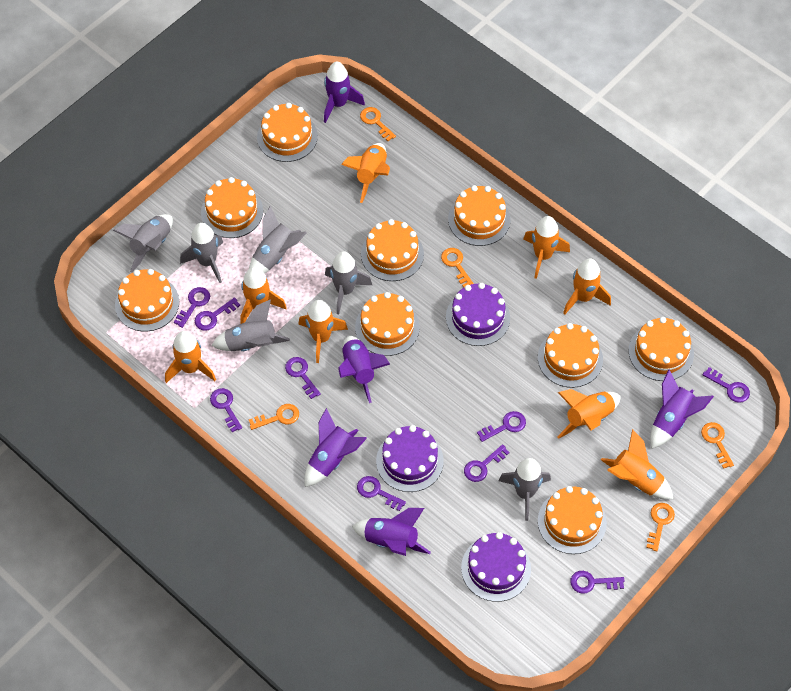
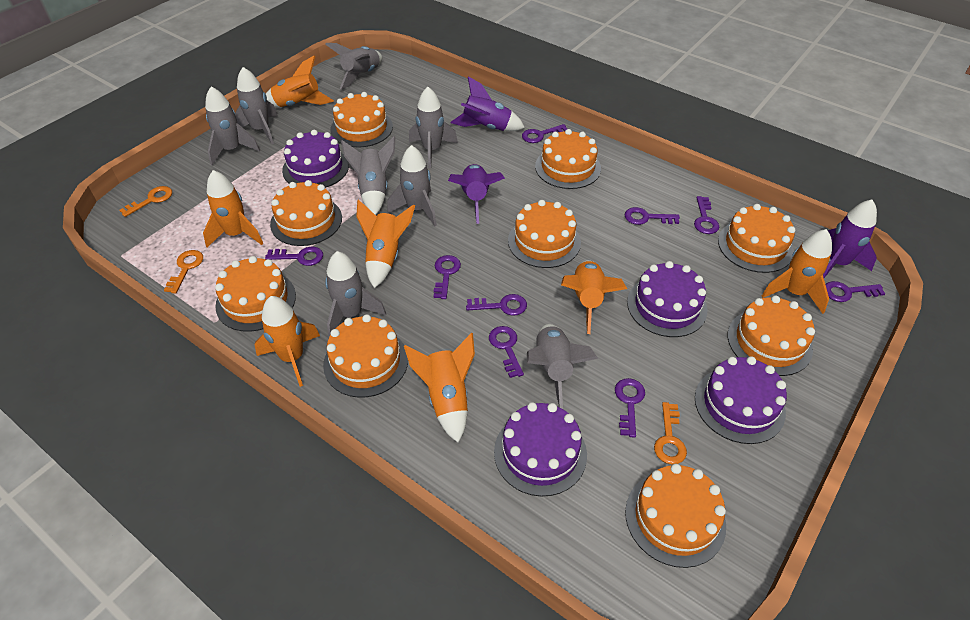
grey rocket: 6 -> 8
orange key: 5 -> 3
orange rocket: 8 -> 7
purple cake: 3 -> 4
purple rocket: 5 -> 3

